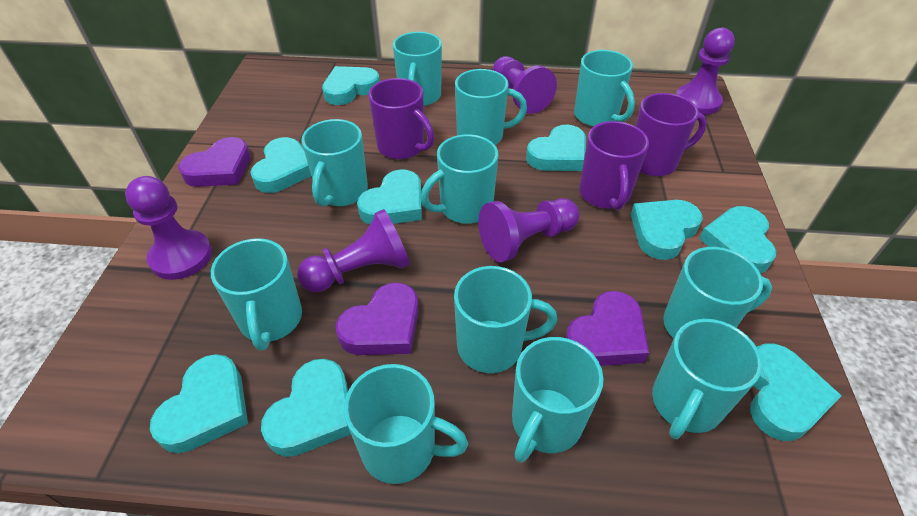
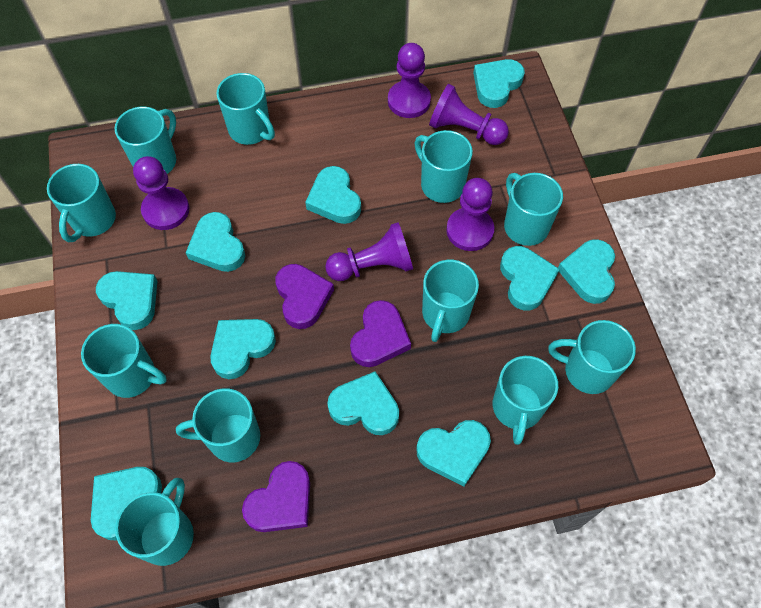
purple mug: 3 -> 0
turquoise heart: 9 -> 10

